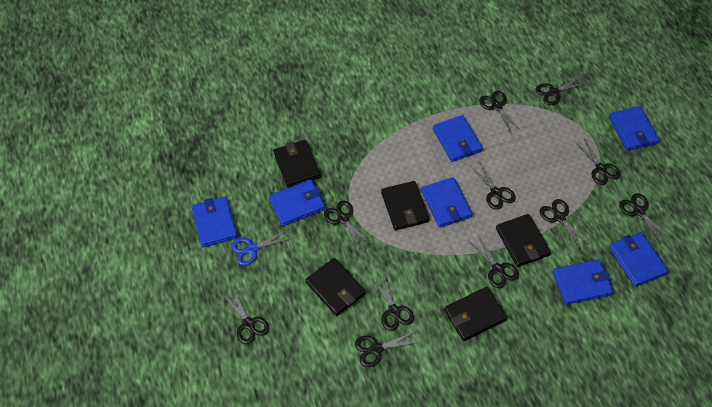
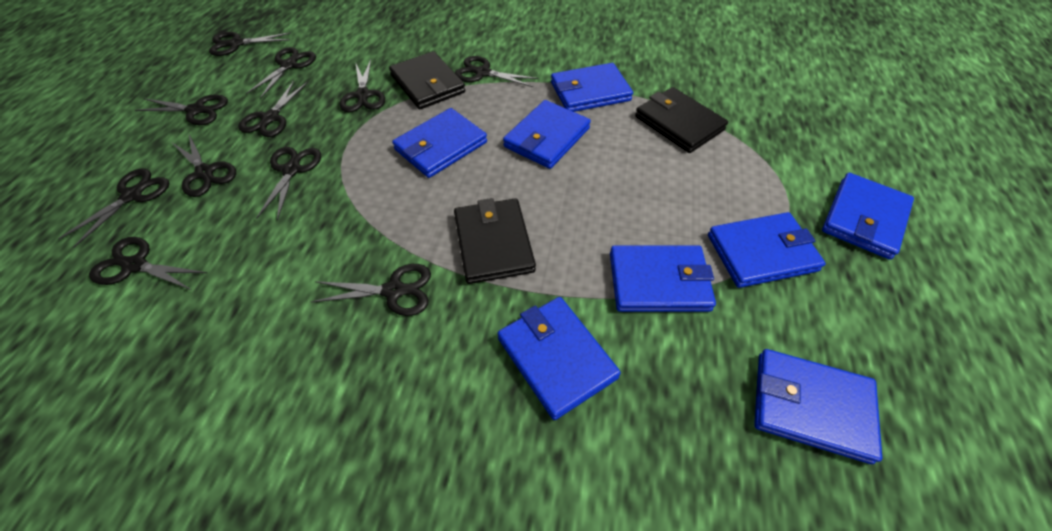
black wallet: 5 -> 3
blue scissors: 1 -> 0
blue wallet: 7 -> 8

